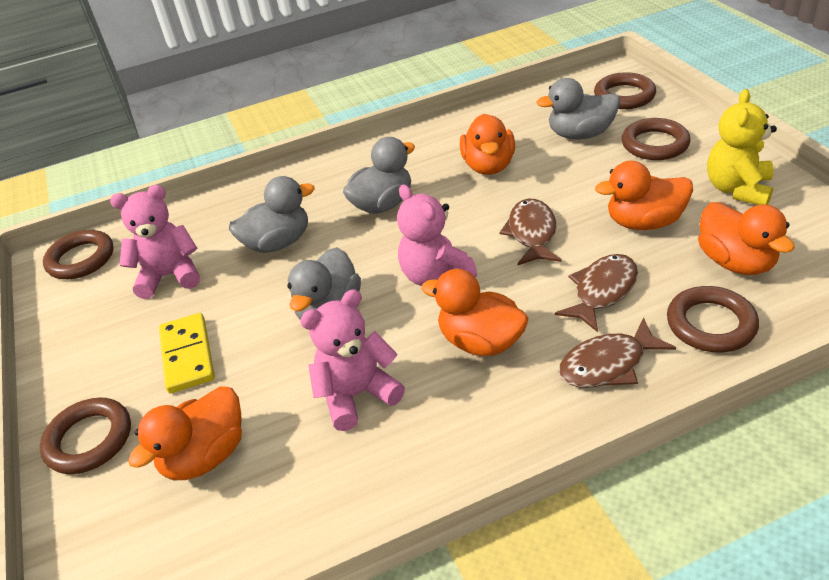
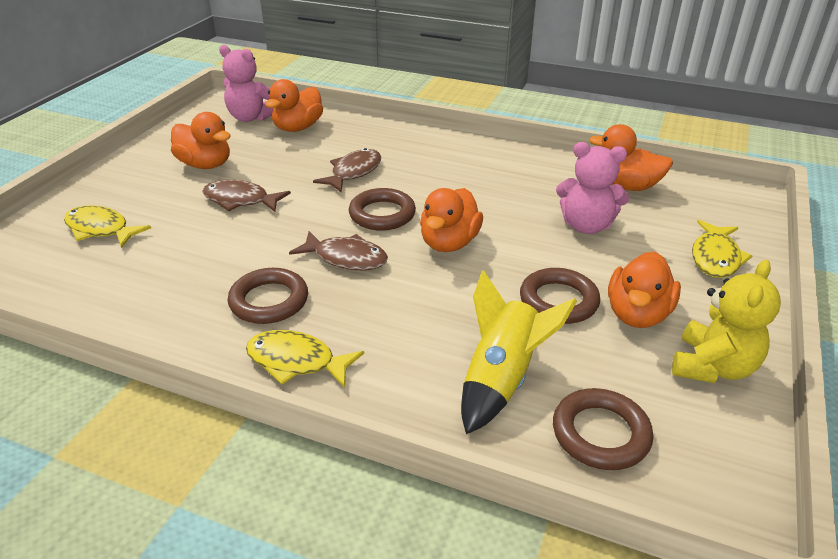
brown ring: 5 -> 4
grey duck: 4 -> 0
pink teddy bear: 3 -> 2
yellow domino: 1 -> 0
yellow fish: 0 -> 3
yellow rocket: 0 -> 1

